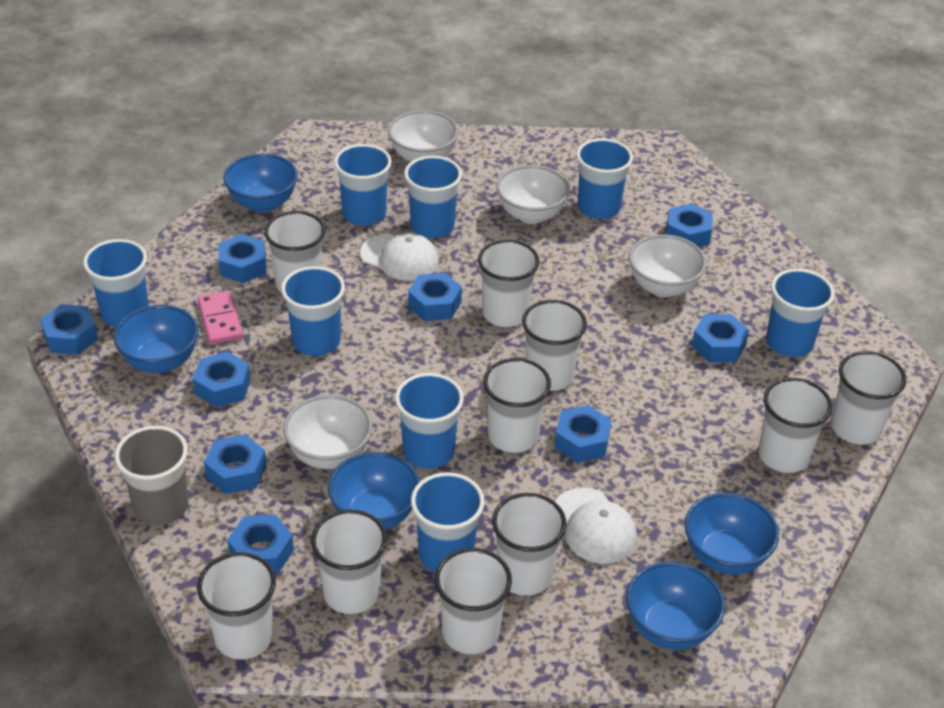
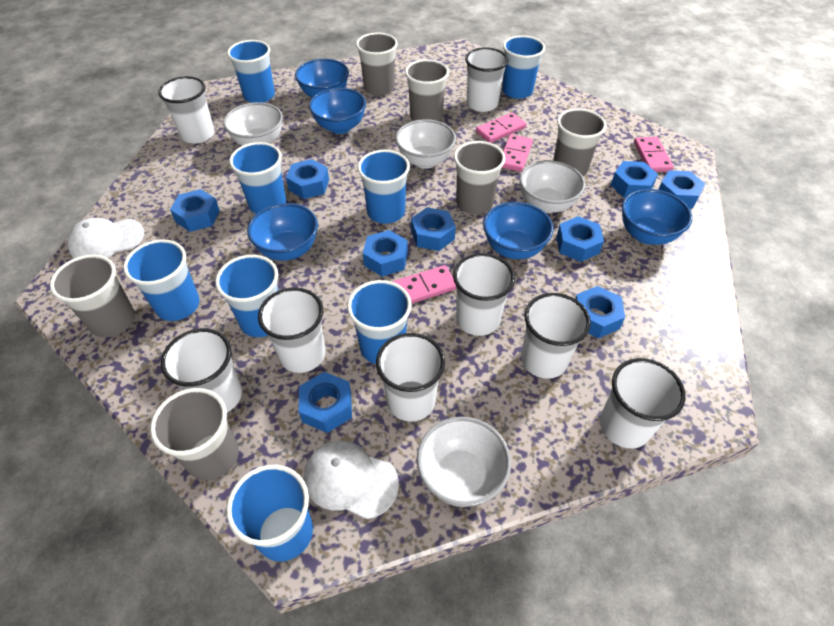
grey cup: 1 -> 6
pink domino: 1 -> 4
white cup: 10 -> 8

